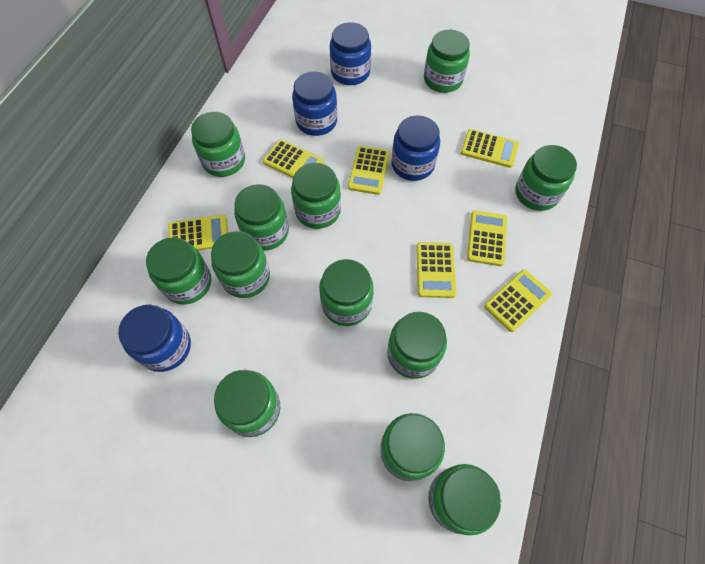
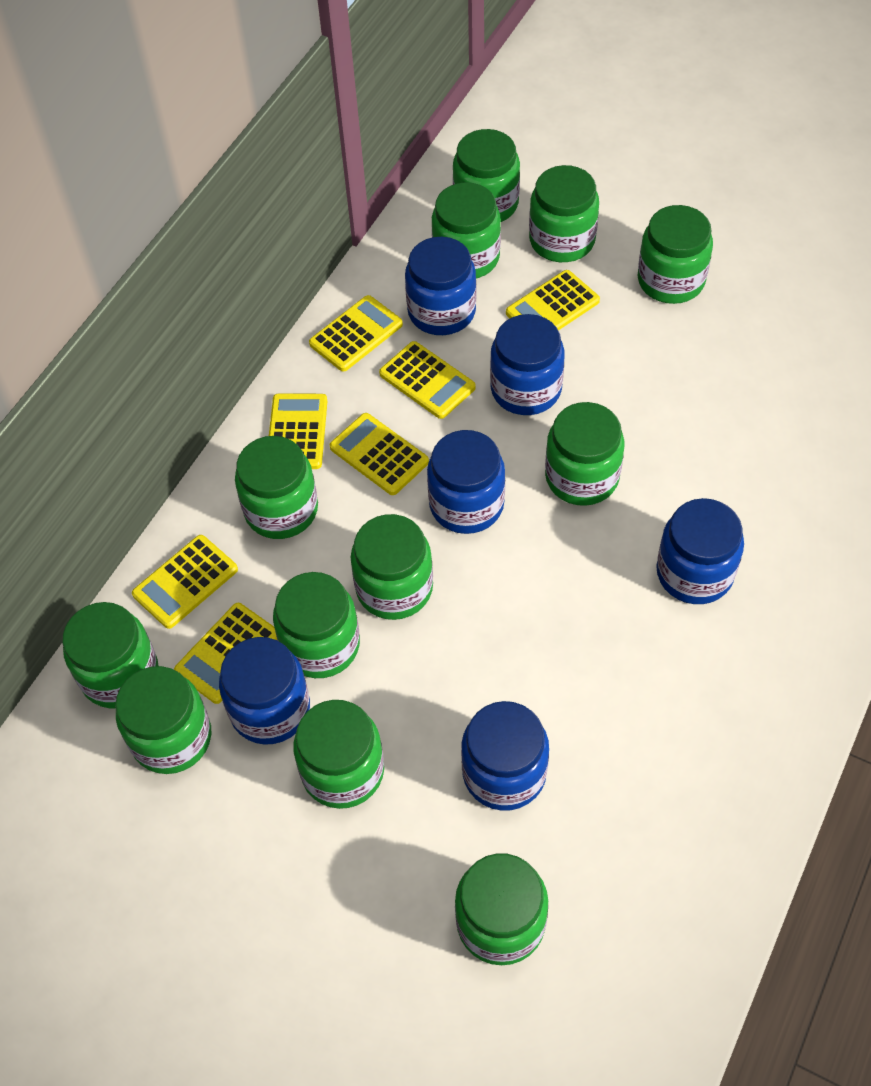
blue jar: 4 -> 6

